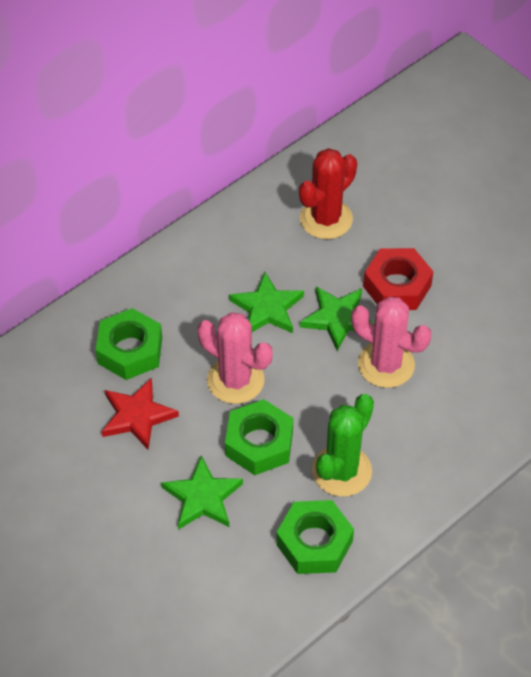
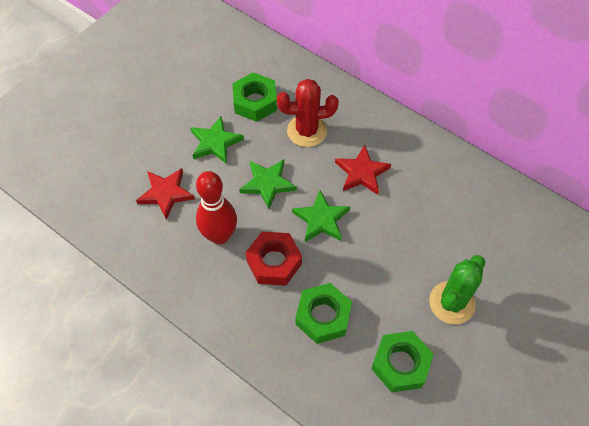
pink cactus: 2 -> 0
red bowling pin: 0 -> 1
red star: 1 -> 2

